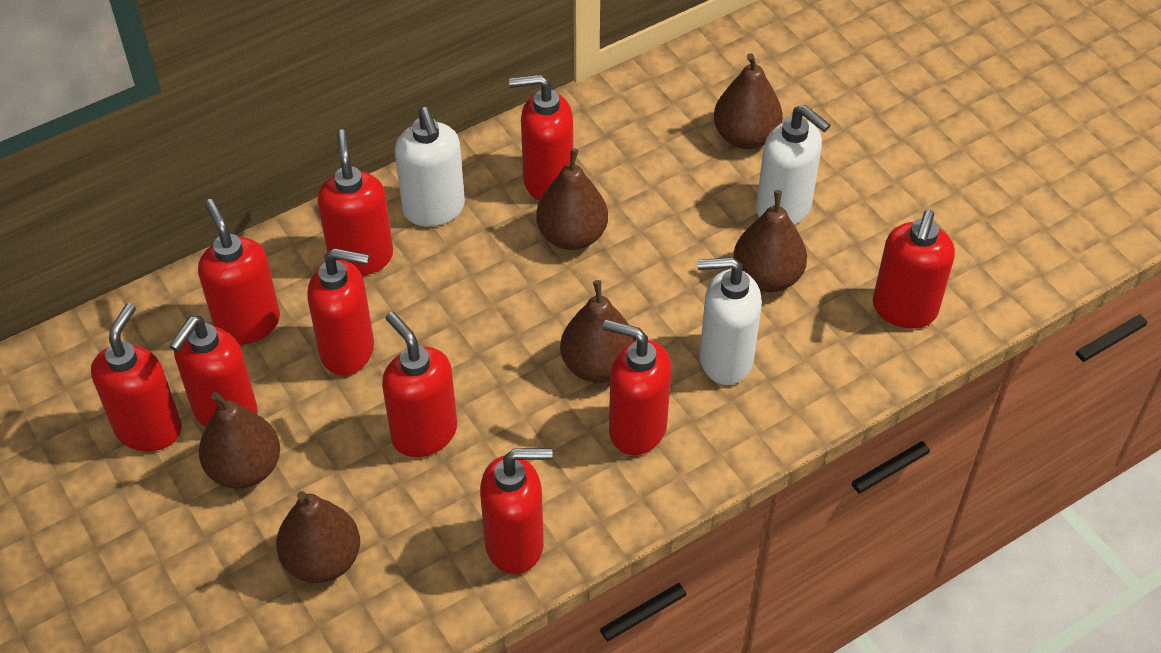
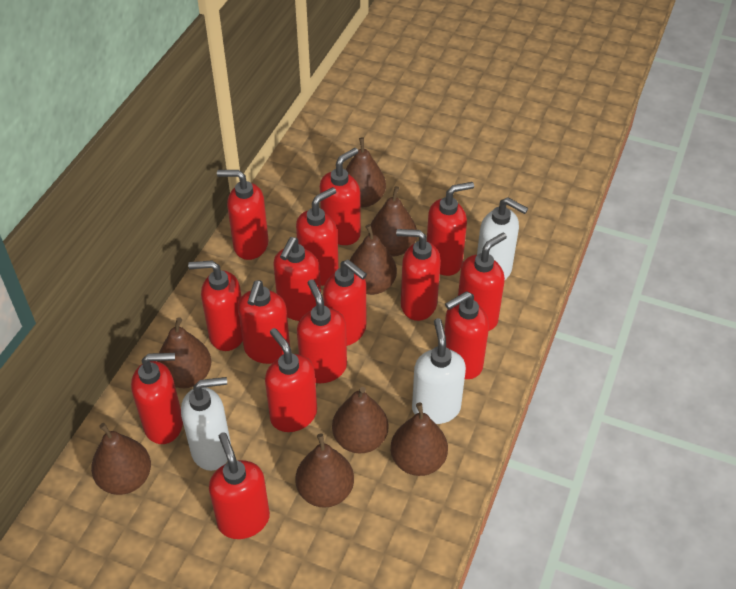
brown pear: 6 -> 8
red soap dispenser: 10 -> 15

